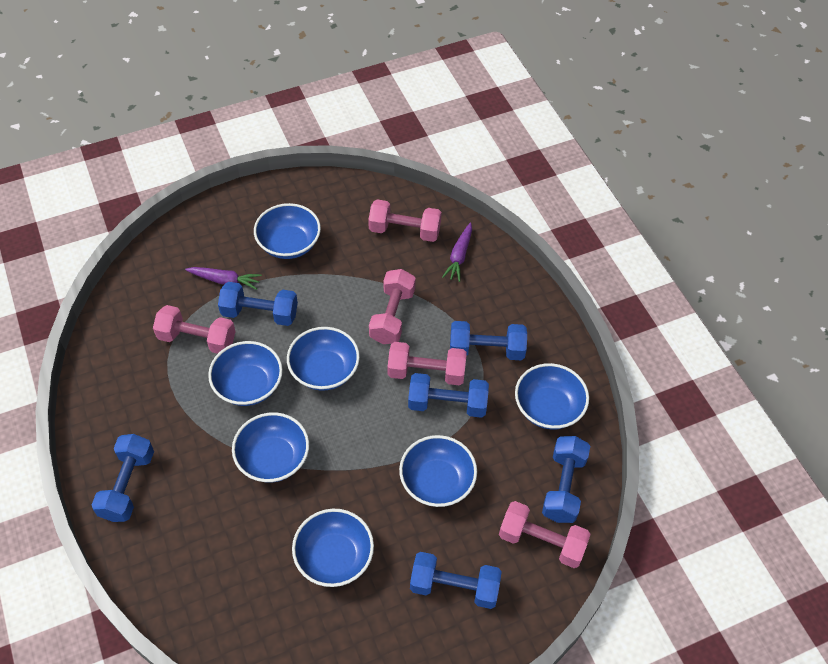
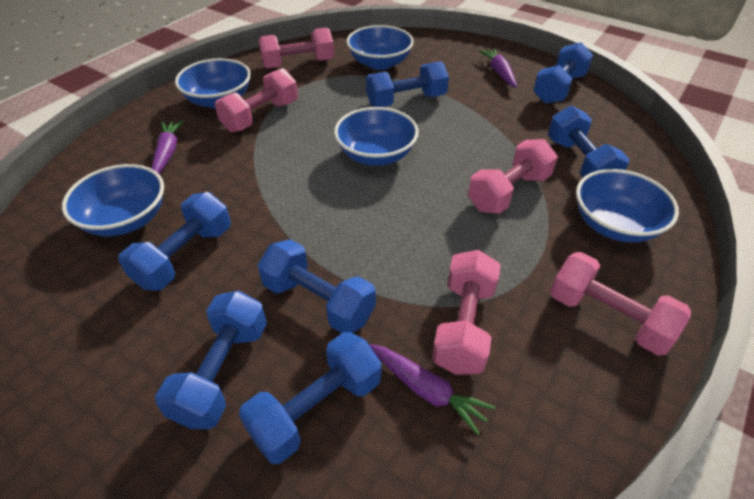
blue bowl: 7 -> 5
blue dumbbell: 6 -> 7
purple carrot: 2 -> 3

